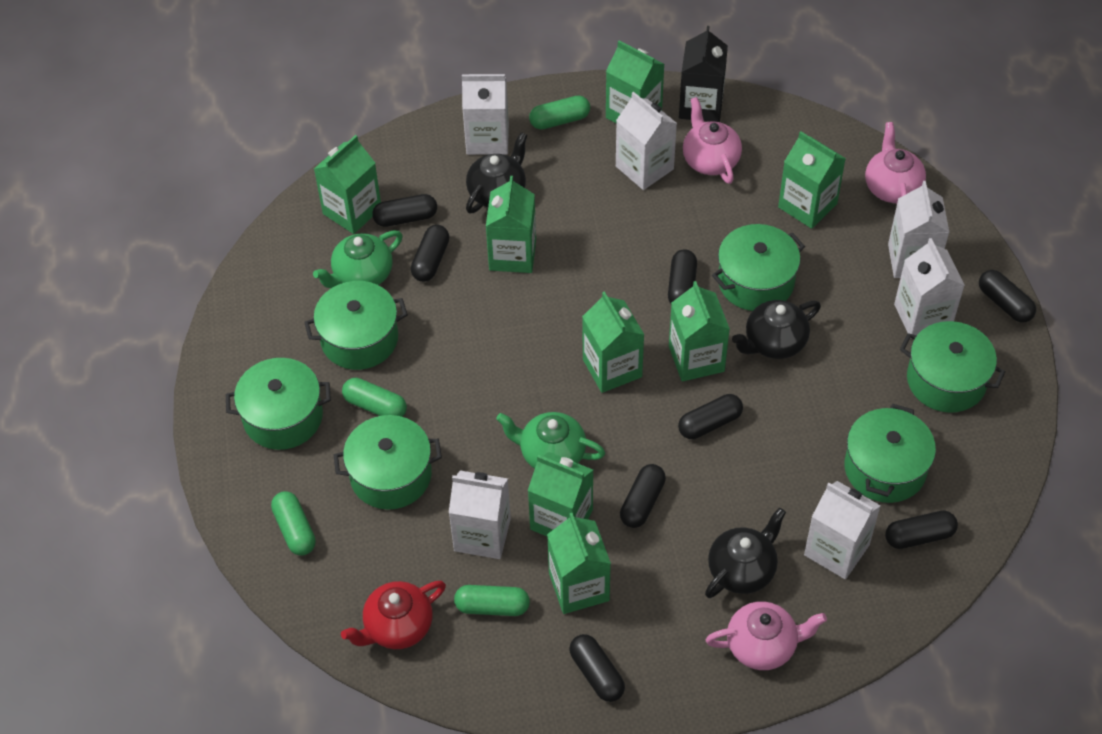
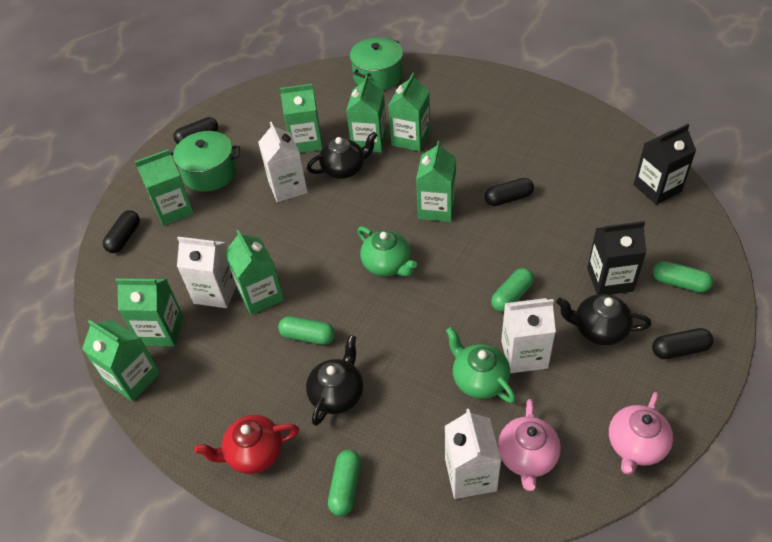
black capsule: 8 -> 4
black carton: 1 -> 2
green pot: 6 -> 2
pink teapot: 3 -> 2
white carton: 6 -> 4

